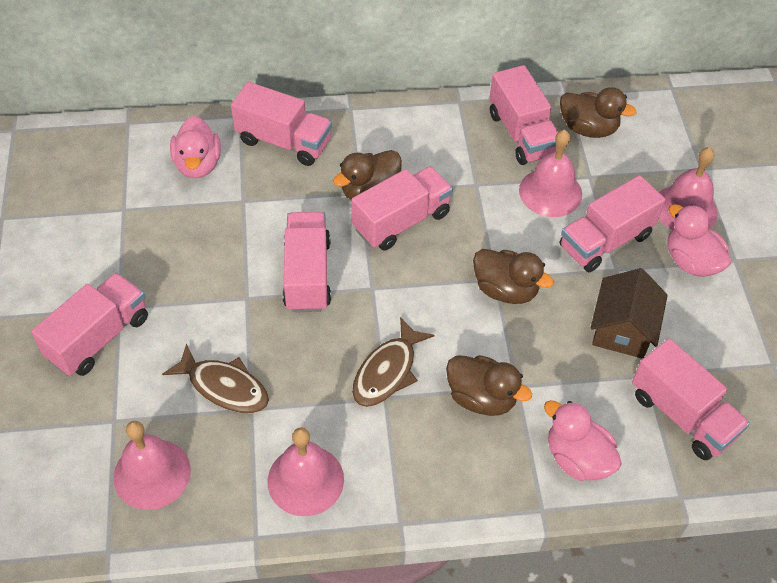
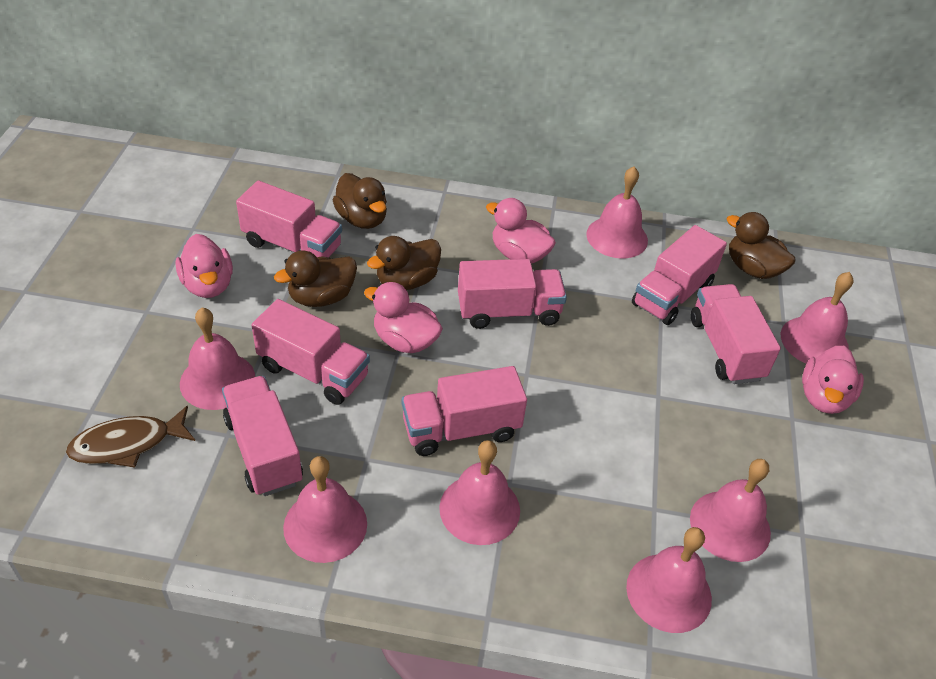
brown fish: 2 -> 1
brown house: 1 -> 0
pink bell: 4 -> 7
pink duck: 3 -> 4

